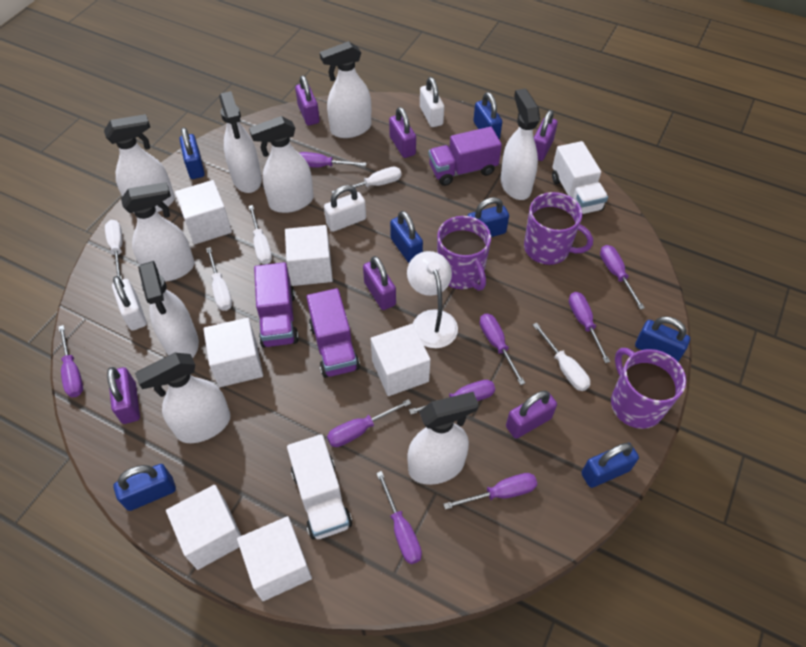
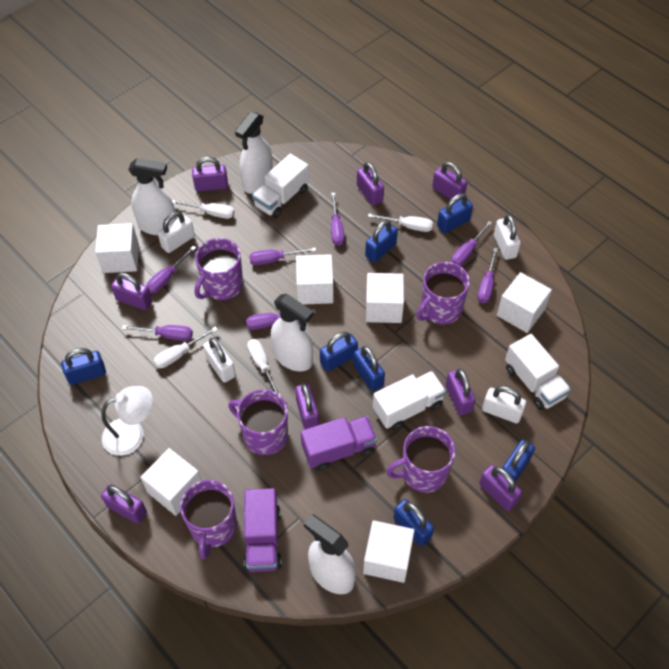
purple mug: 3 -> 5
purple padlock: 6 -> 8
purple screwdriver: 9 -> 7
purple truck: 3 -> 2
white padlock: 3 -> 4
white screwdriver: 5 -> 4
white spray bottle: 9 -> 4
white truck: 2 -> 3

